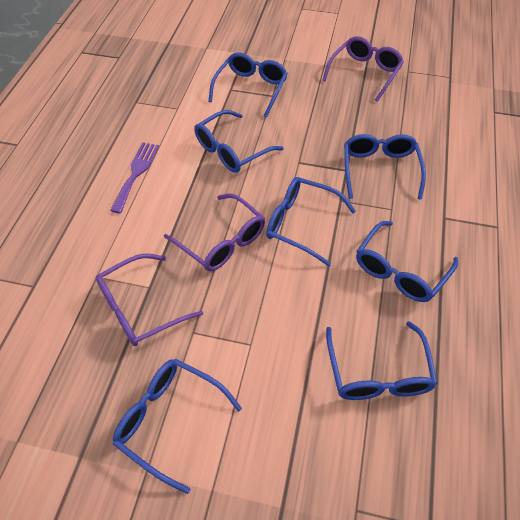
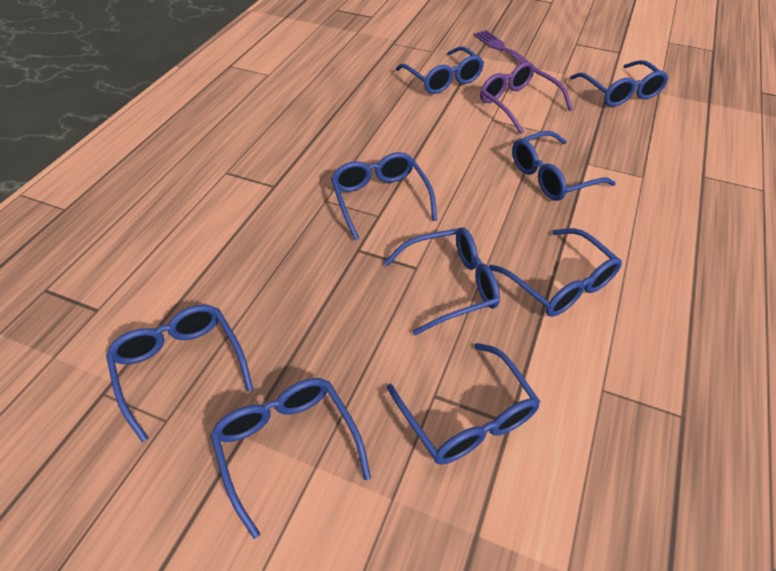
blue glasses: 7 -> 9
purple glasses: 3 -> 1

